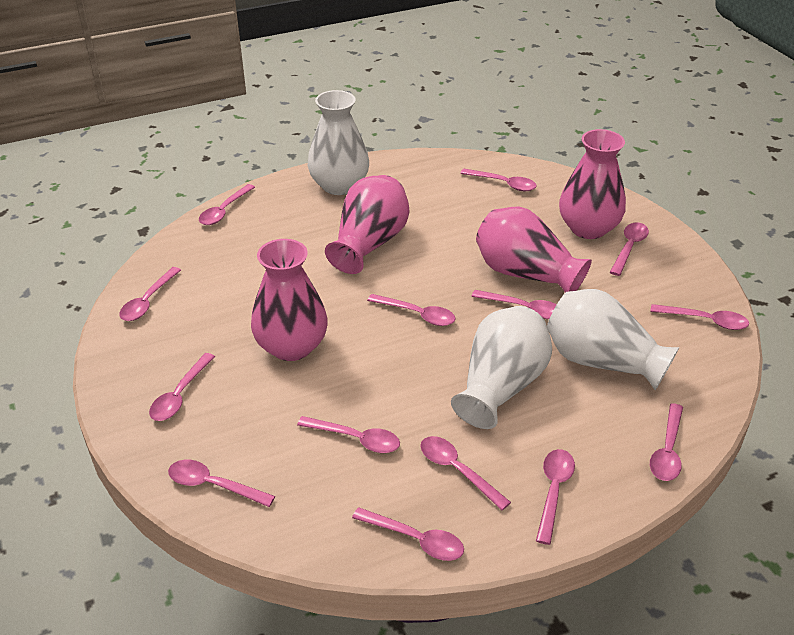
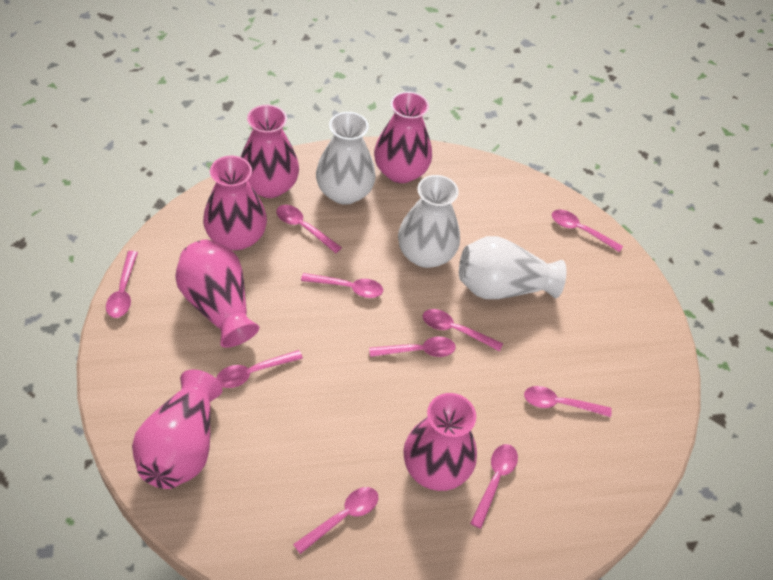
pink spoon: 14 -> 10
pink vase: 4 -> 6

